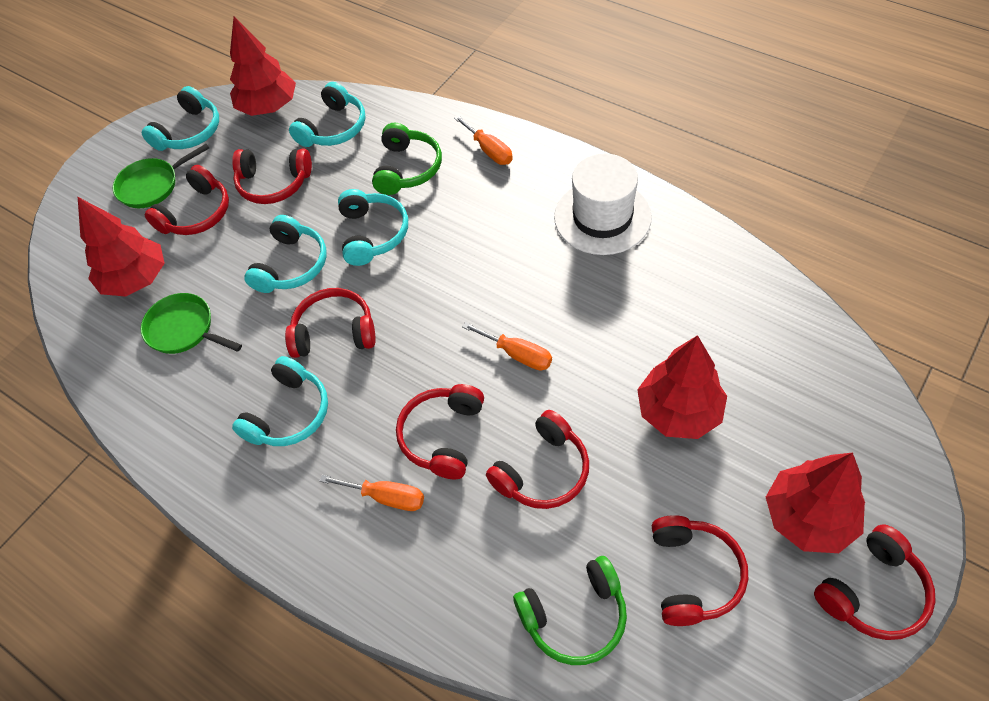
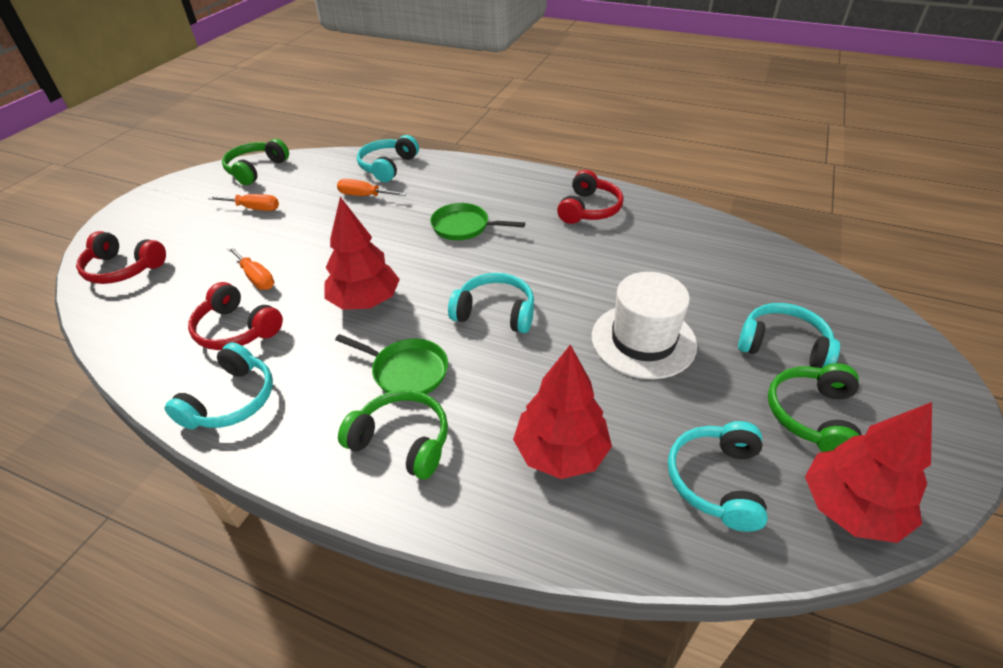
green headphones: 2 -> 3
red headphones: 7 -> 3
red tree: 4 -> 3

